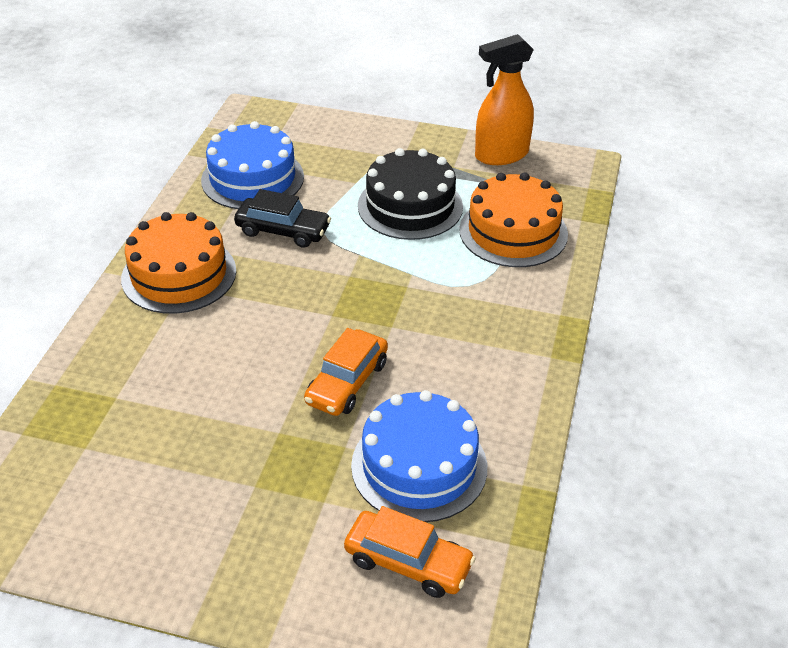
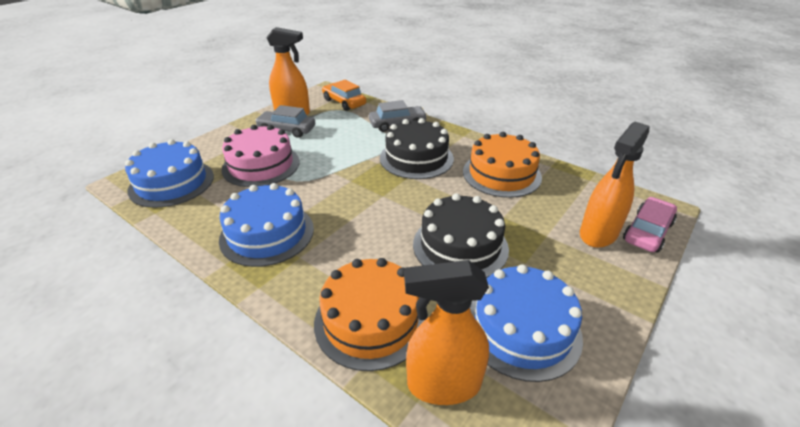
black cake: 1 -> 2
black car: 1 -> 0
blue cake: 2 -> 3
grey car: 0 -> 2
orange car: 2 -> 1
orange spray bottle: 1 -> 3
pink cake: 0 -> 1
pink car: 0 -> 1

